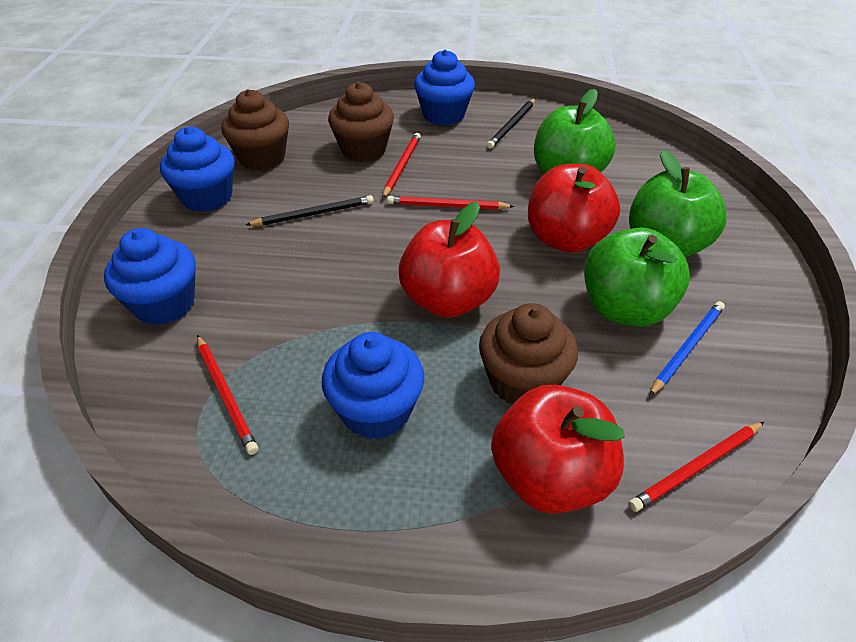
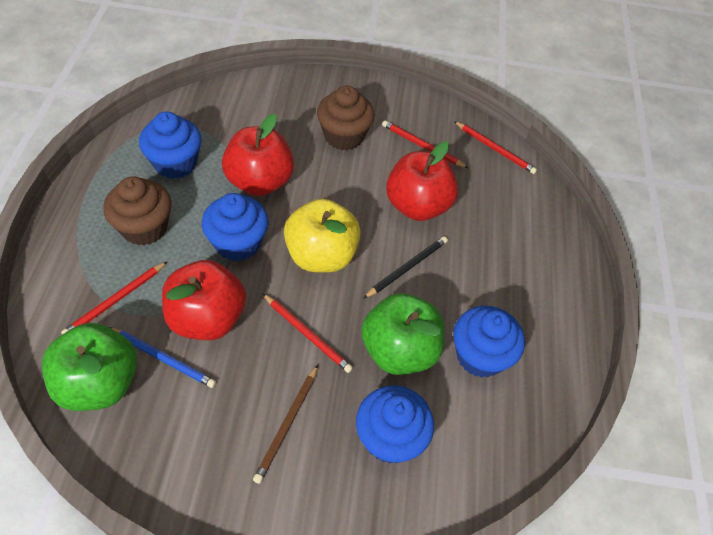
black pencil: 2 -> 1
brown cupcake: 3 -> 2
brown pencil: 0 -> 1
green apple: 3 -> 2
yellow apple: 0 -> 1

